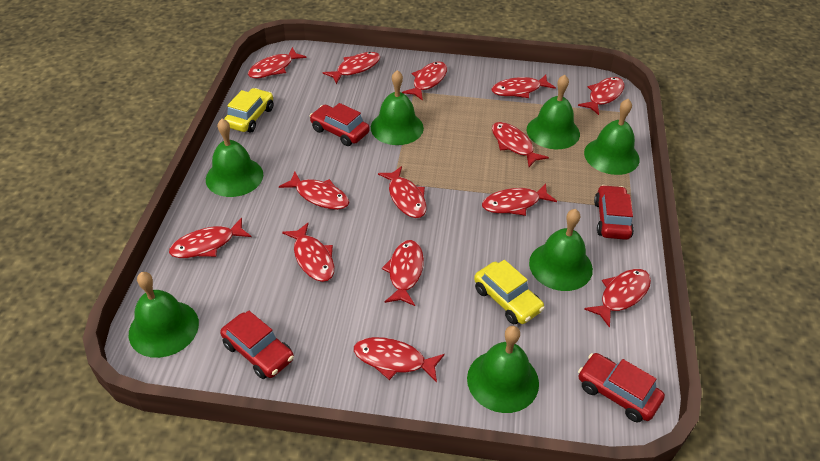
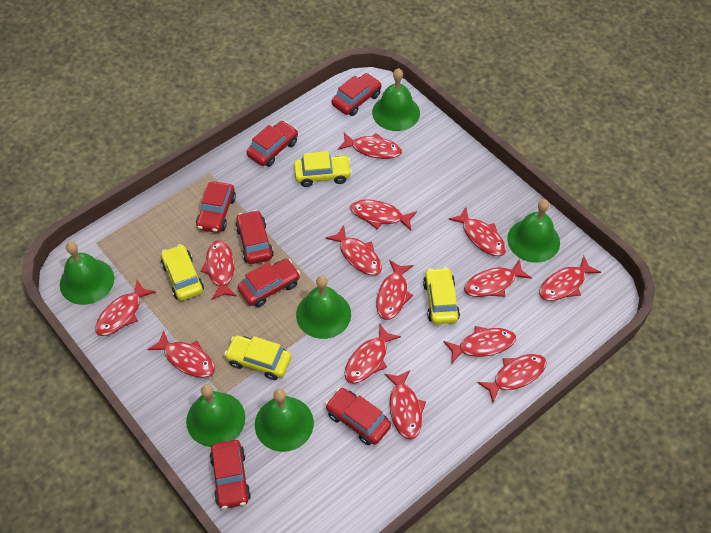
green bell: 7 -> 6
red car: 4 -> 7
yellow car: 2 -> 4

